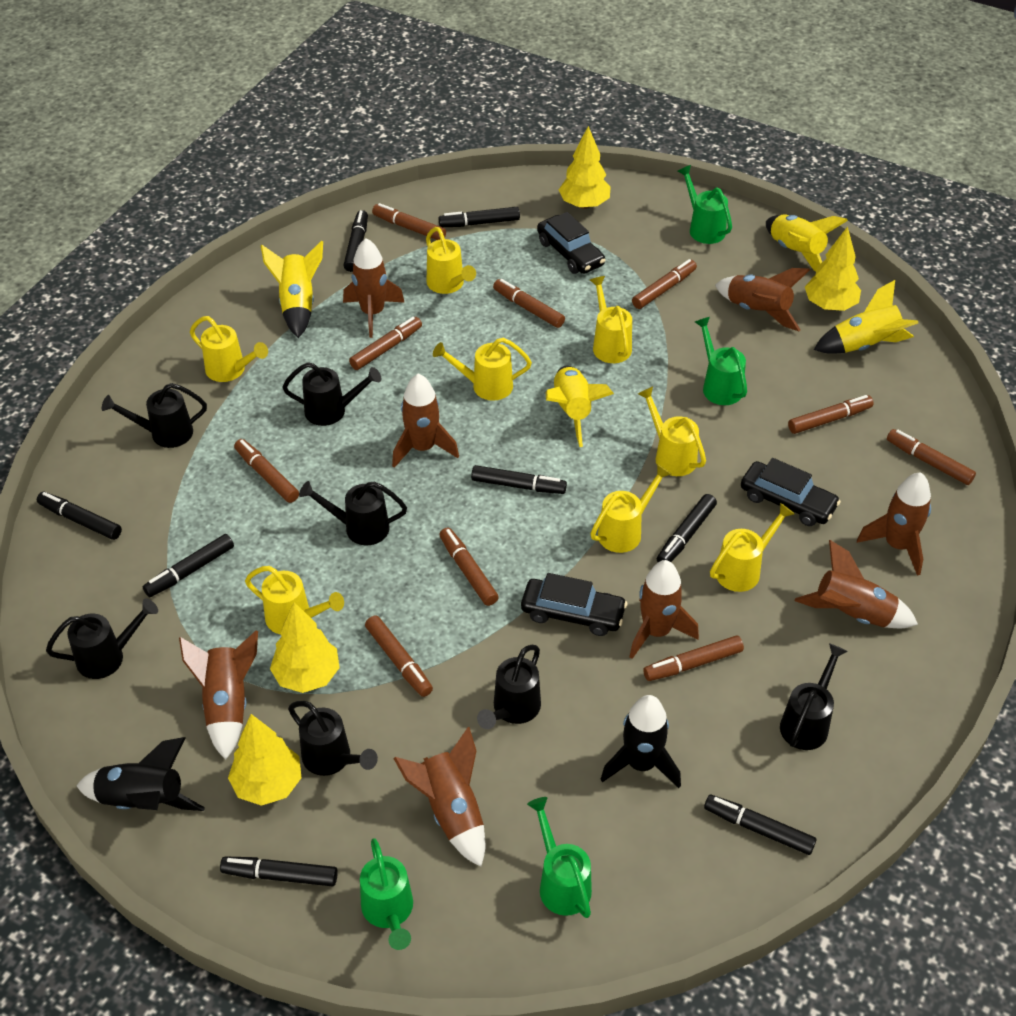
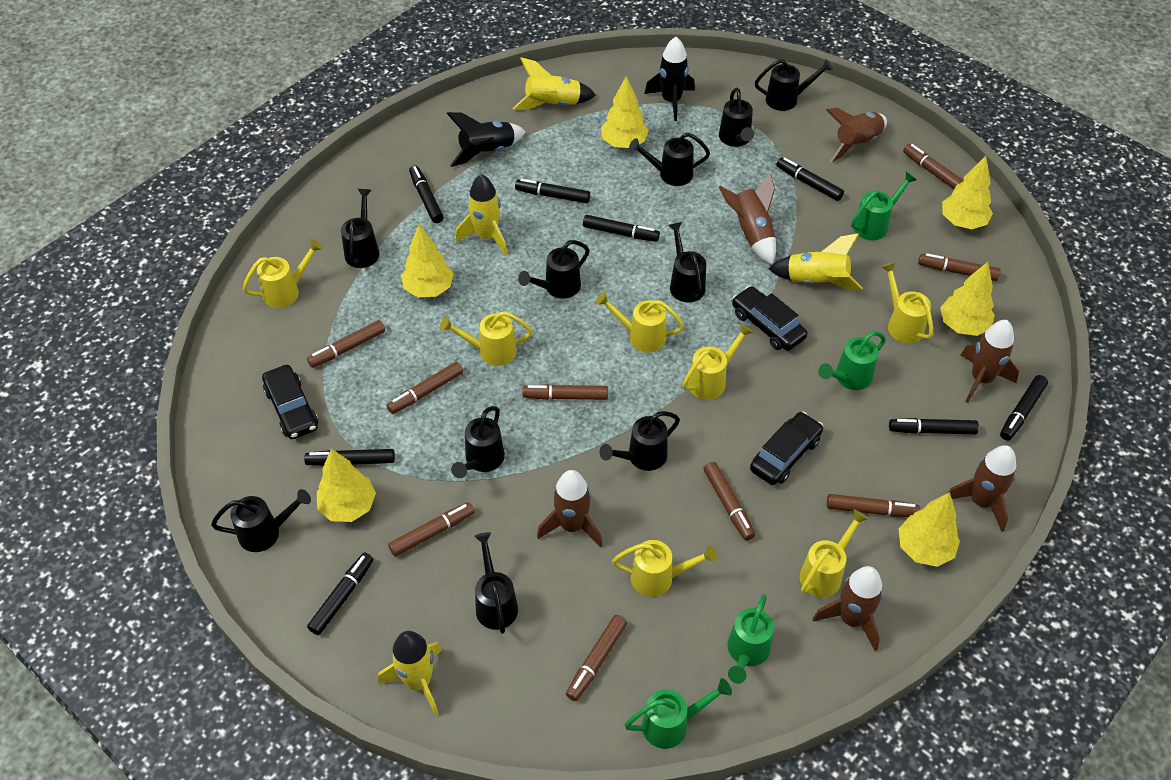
black watering can: 7 -> 10
brown marker: 10 -> 9
brown rocket: 8 -> 6
yellow tree: 4 -> 6
yellow watering can: 8 -> 7

